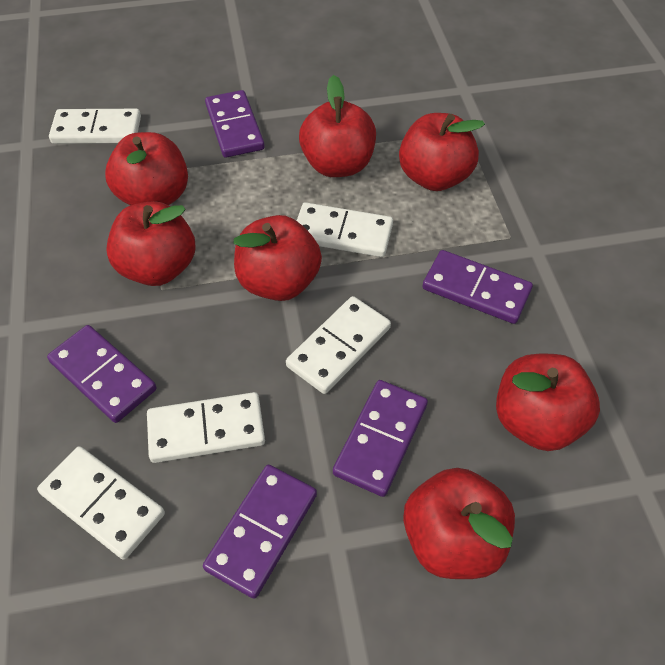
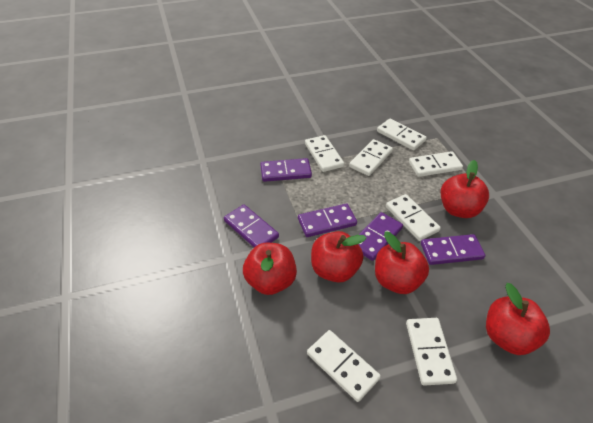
red apple: 7 -> 5
white domino: 5 -> 7

